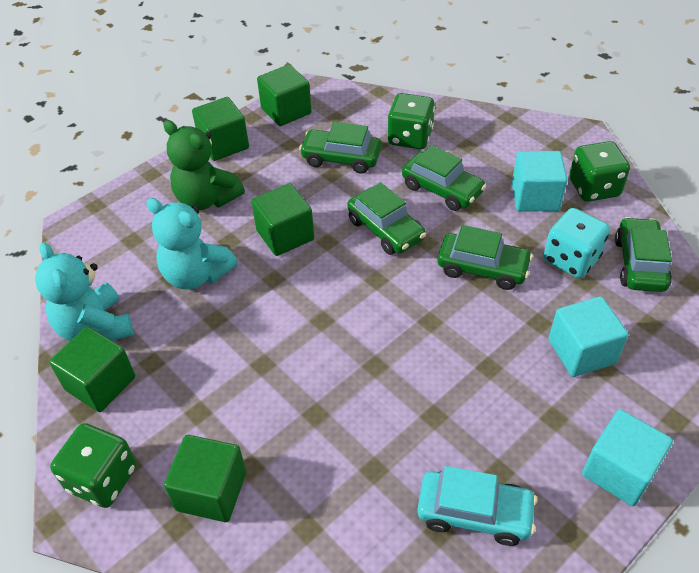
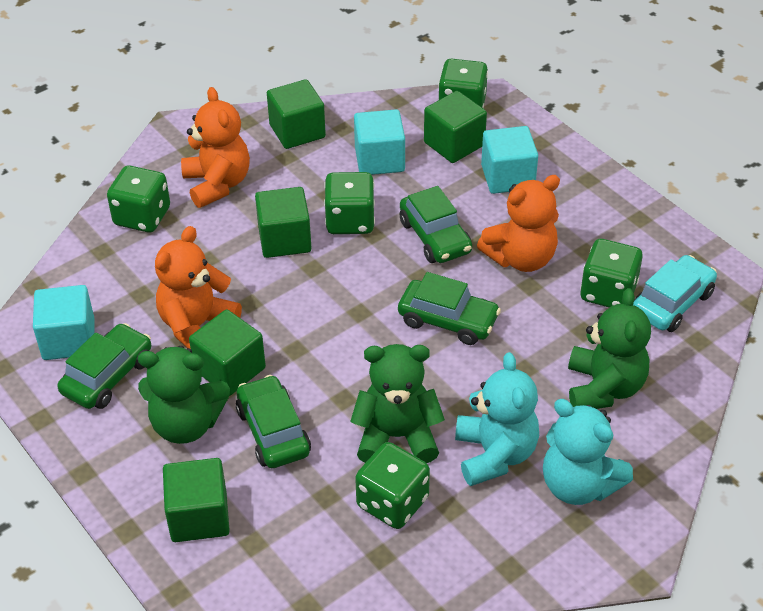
green car: 5 -> 4
green dice: 3 -> 5
green teddy bear: 1 -> 3
orange teddy bear: 0 -> 3
turquoise dice: 1 -> 0

